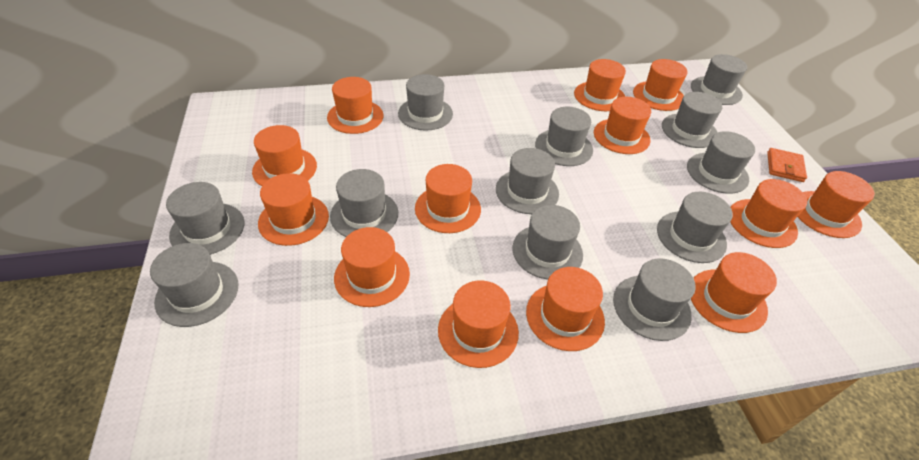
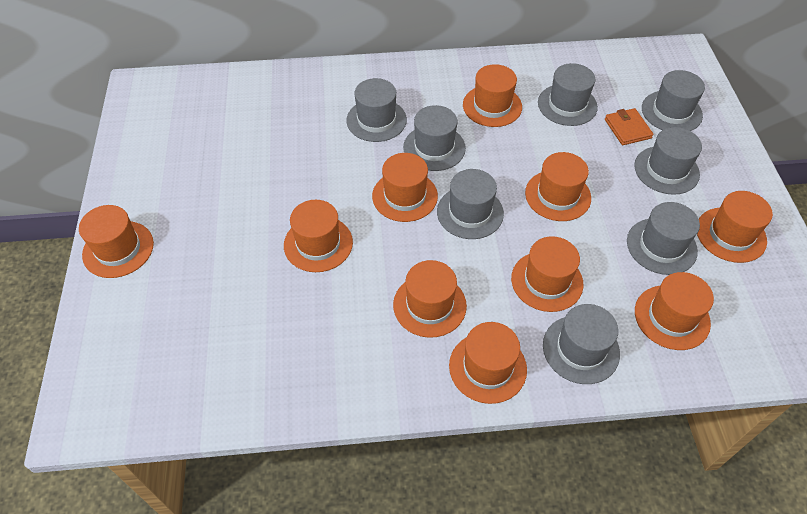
grey hat: 12 -> 8
orange hat: 13 -> 10

